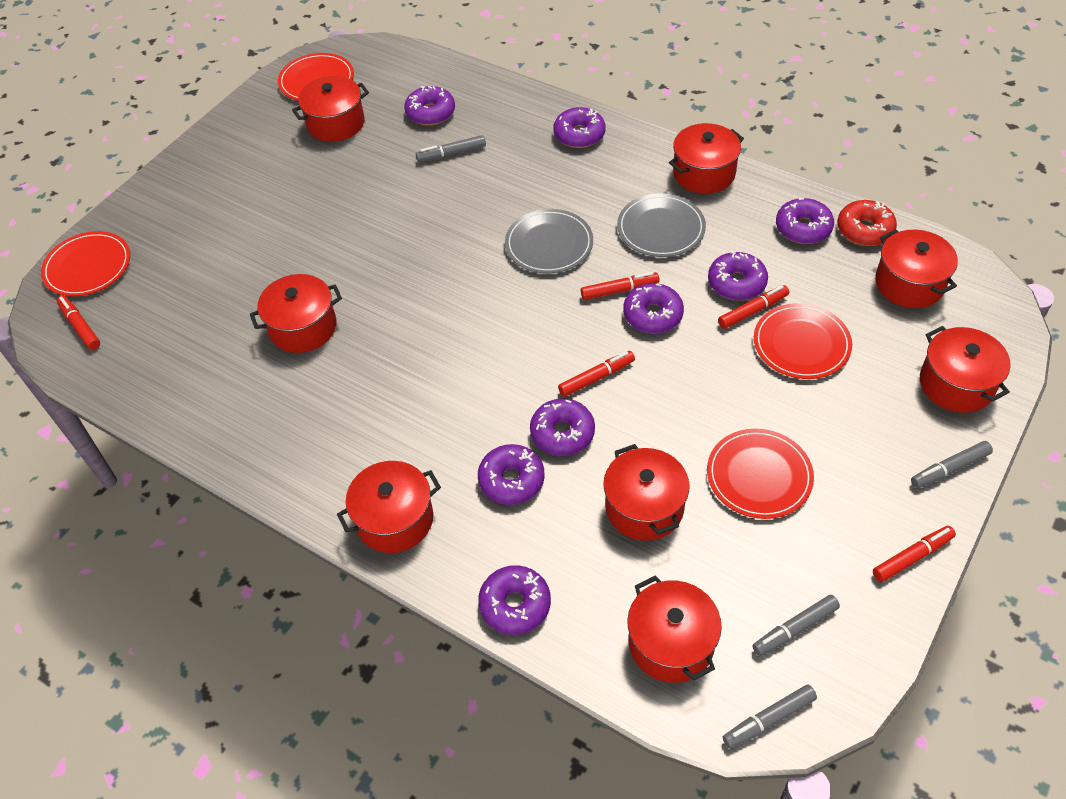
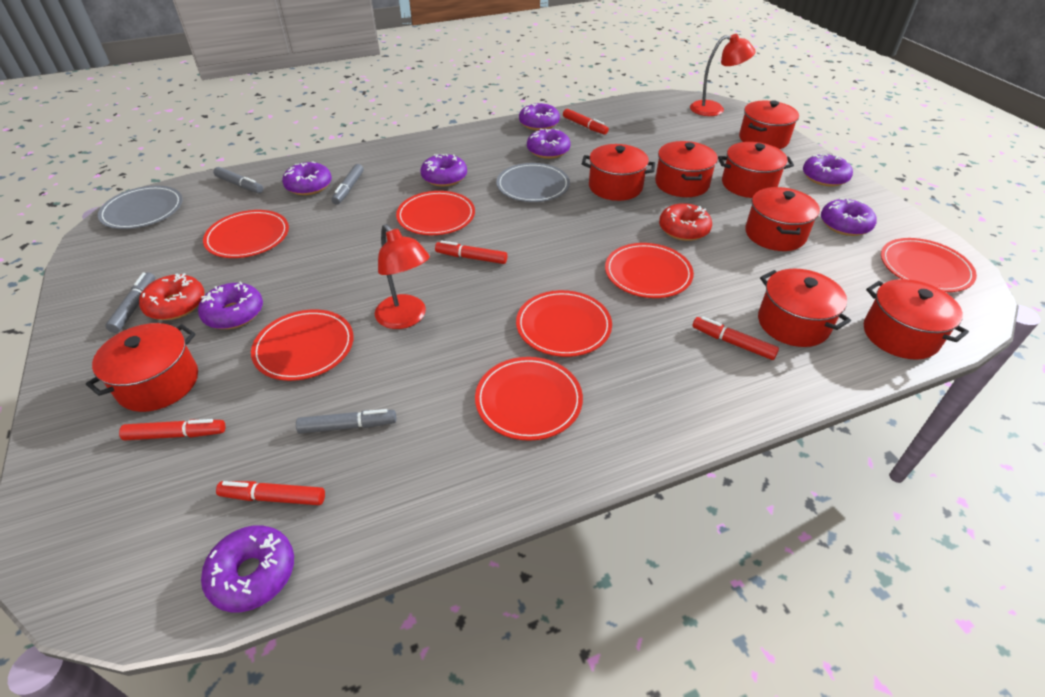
red donut: 1 -> 2
red lamp: 0 -> 2
red plate: 4 -> 7

